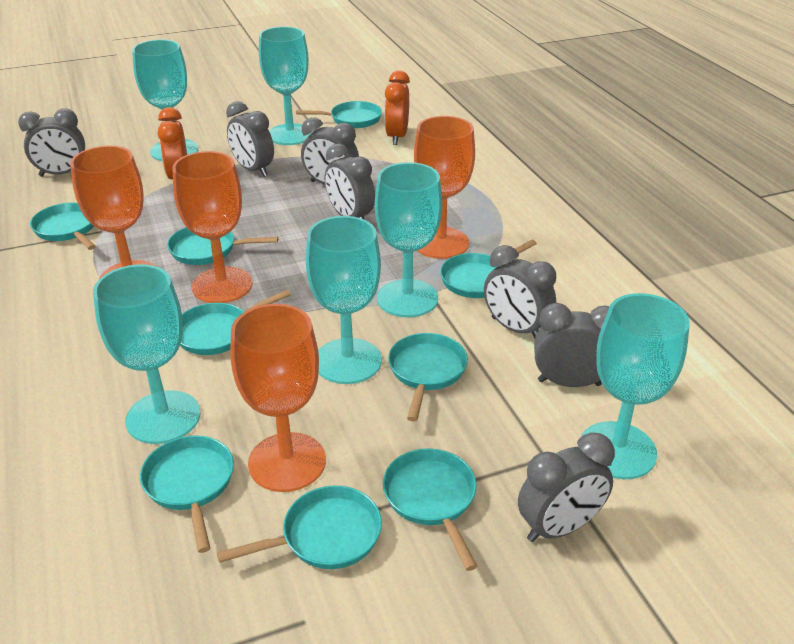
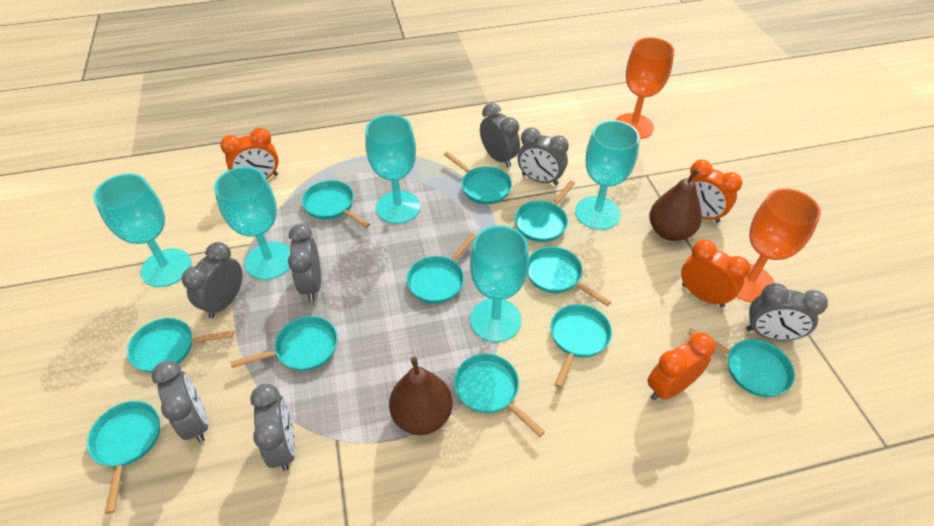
brown pear: 0 -> 2
orange clock: 2 -> 4
orange goblet: 4 -> 2
turquoise goblet: 6 -> 5
turquoise pan: 9 -> 11

